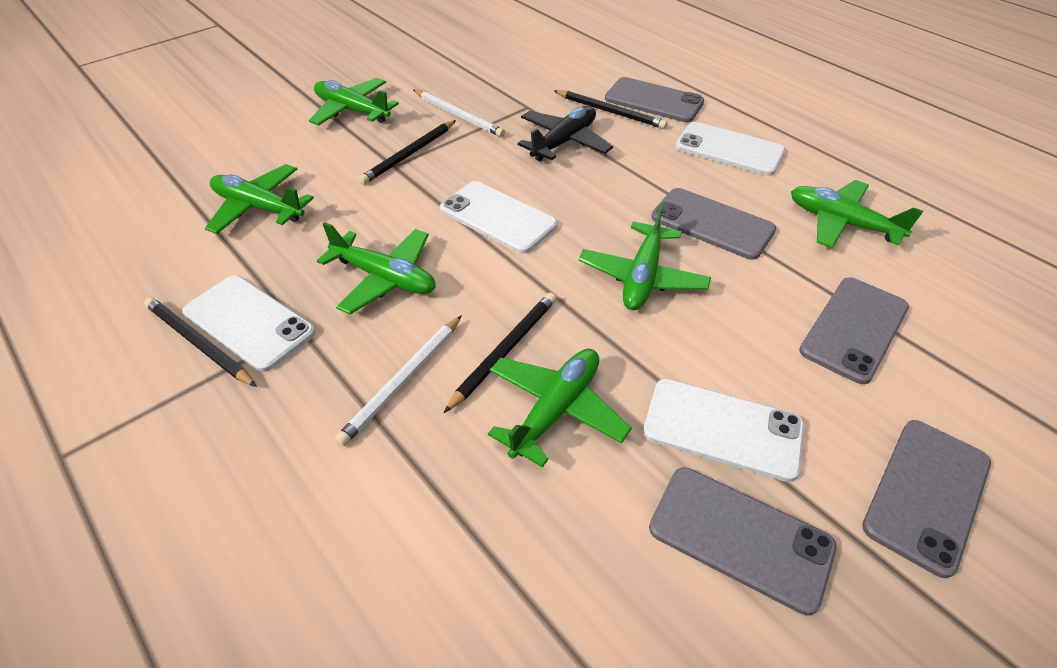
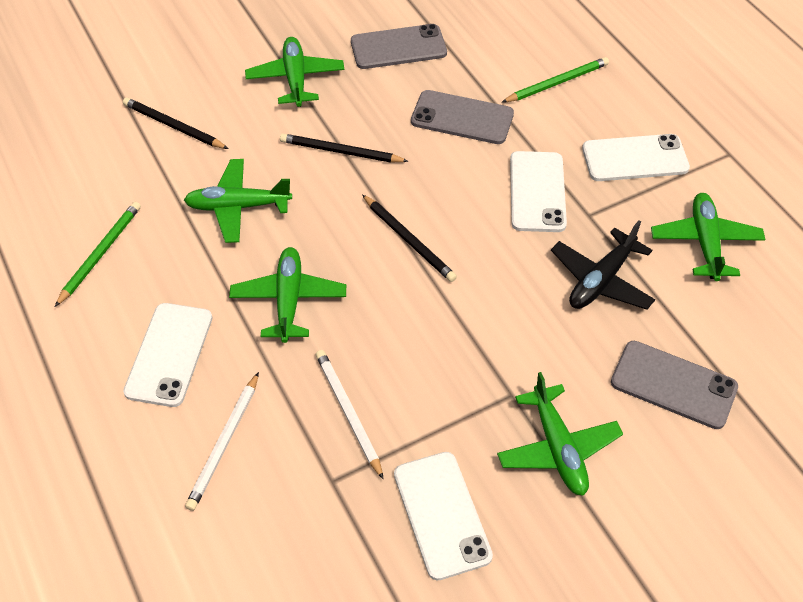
black pencil: 4 -> 3
green pencil: 0 -> 2
green plane: 6 -> 5
grey phone: 5 -> 3

